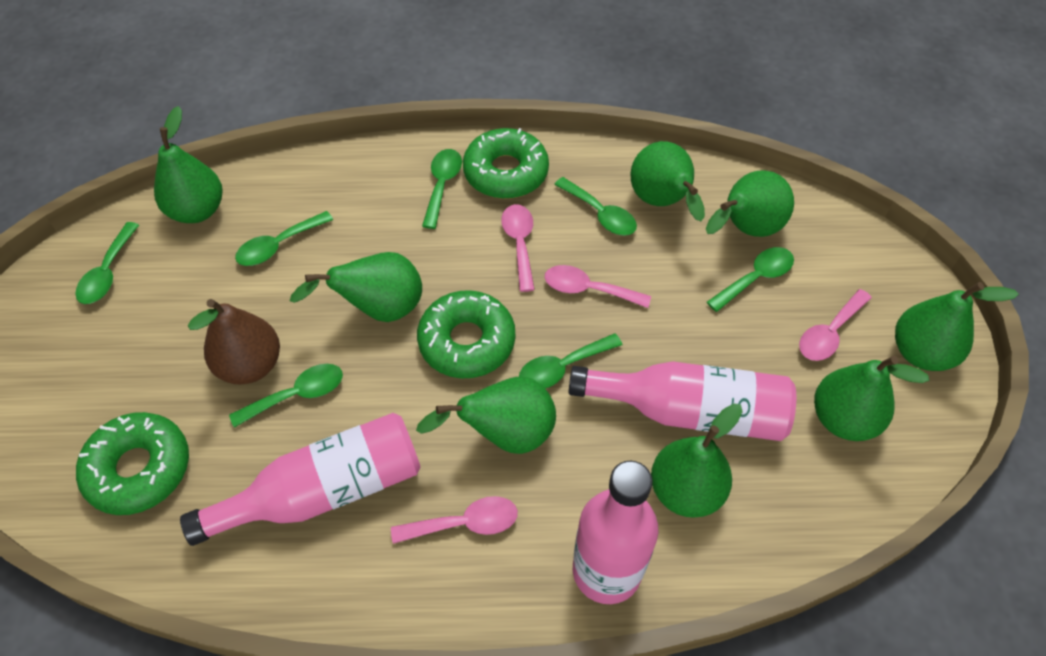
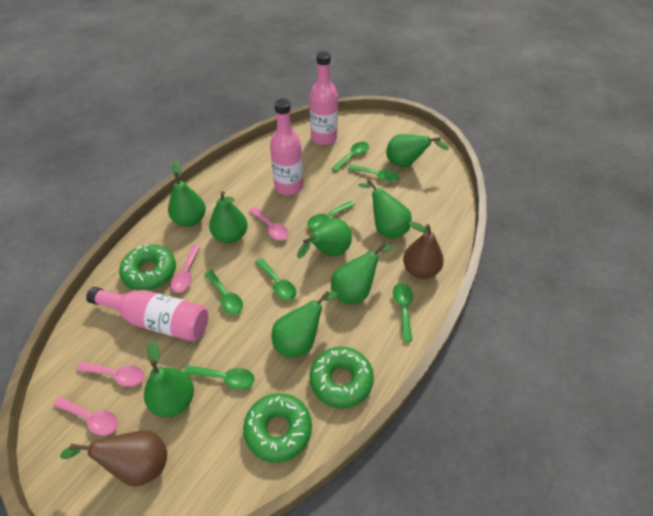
brown pear: 1 -> 2

